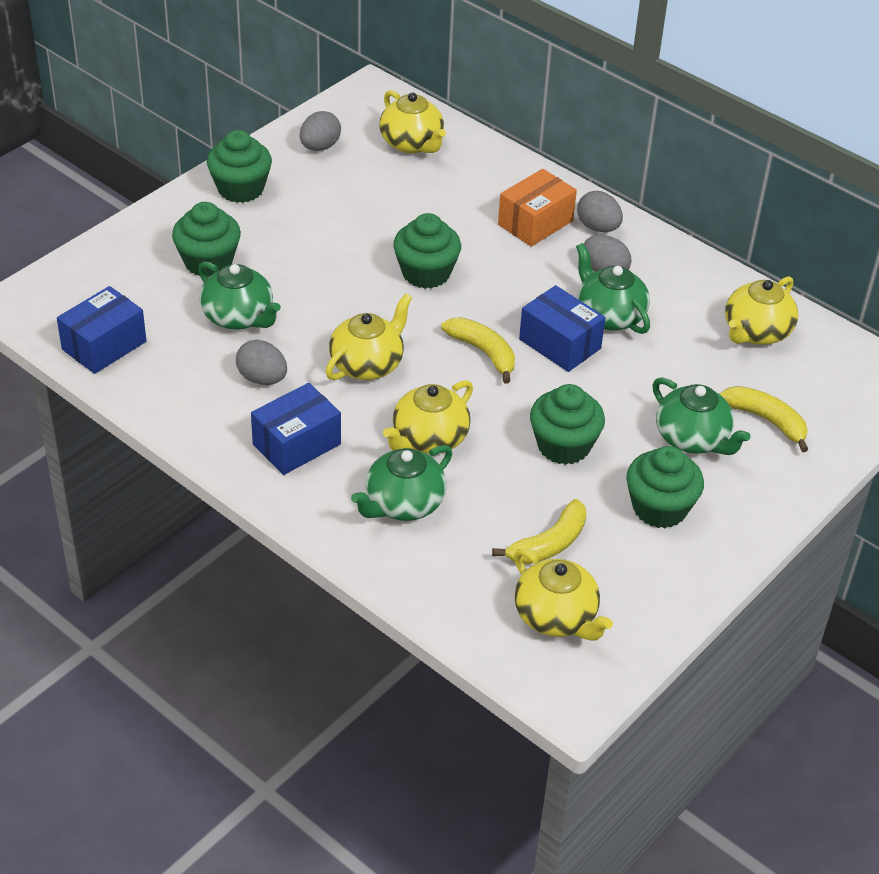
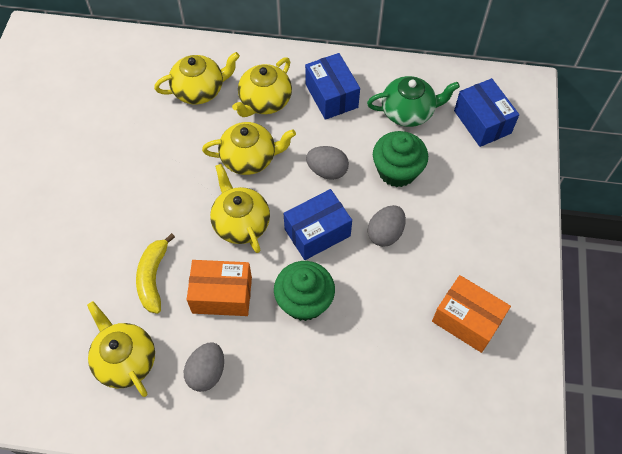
green cupcake: 5 -> 2
green teapot: 4 -> 1
grey egg: 4 -> 3
orange box: 1 -> 2
yellow banana: 3 -> 1

